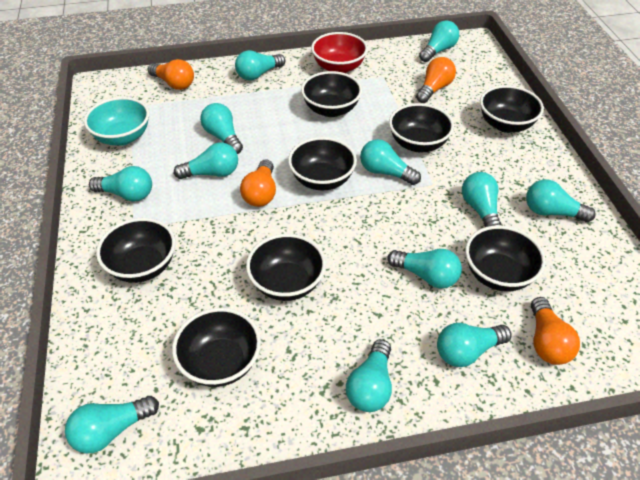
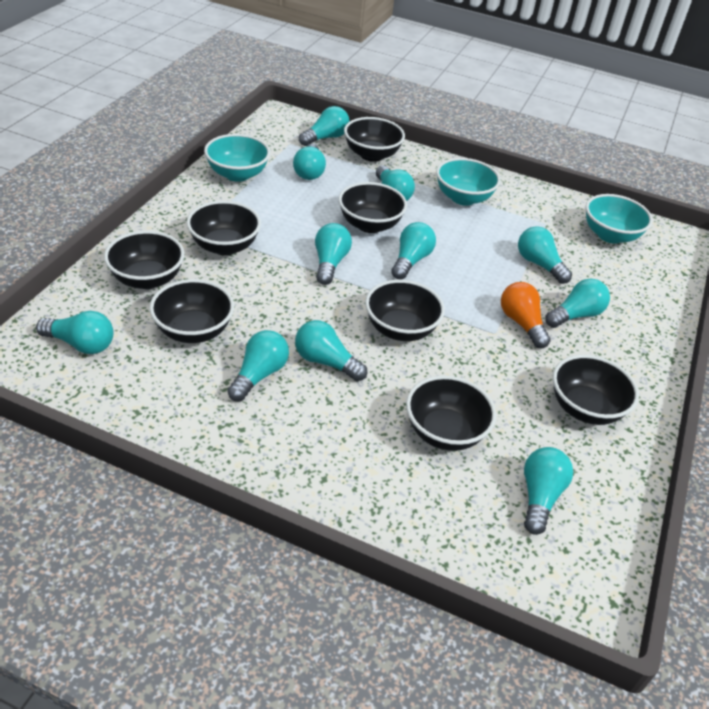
orange light bulb: 4 -> 1
red bowl: 1 -> 0
turquoise bowl: 1 -> 3
turquoise light bulb: 12 -> 11

